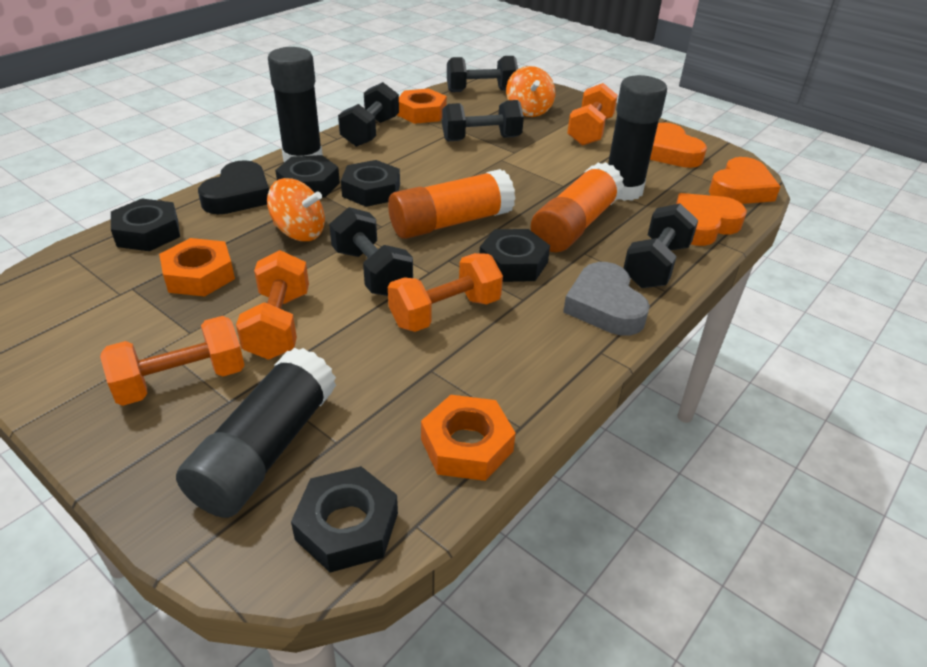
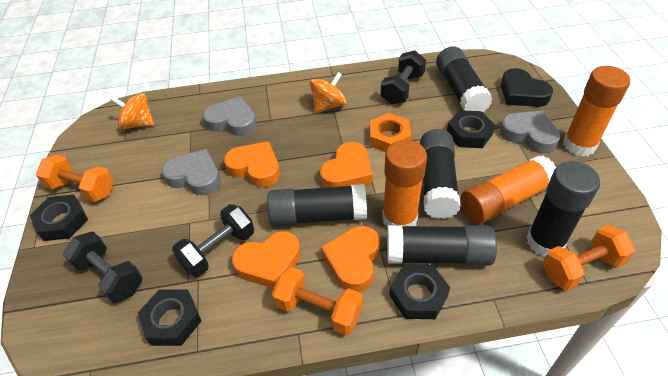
black dumbbell: 5 -> 3
black glue stick: 3 -> 5
black nut: 5 -> 4
grey heart: 1 -> 3
orange dumbbell: 4 -> 3
orange glue stick: 2 -> 3
orange heart: 3 -> 4
orange nut: 3 -> 1

